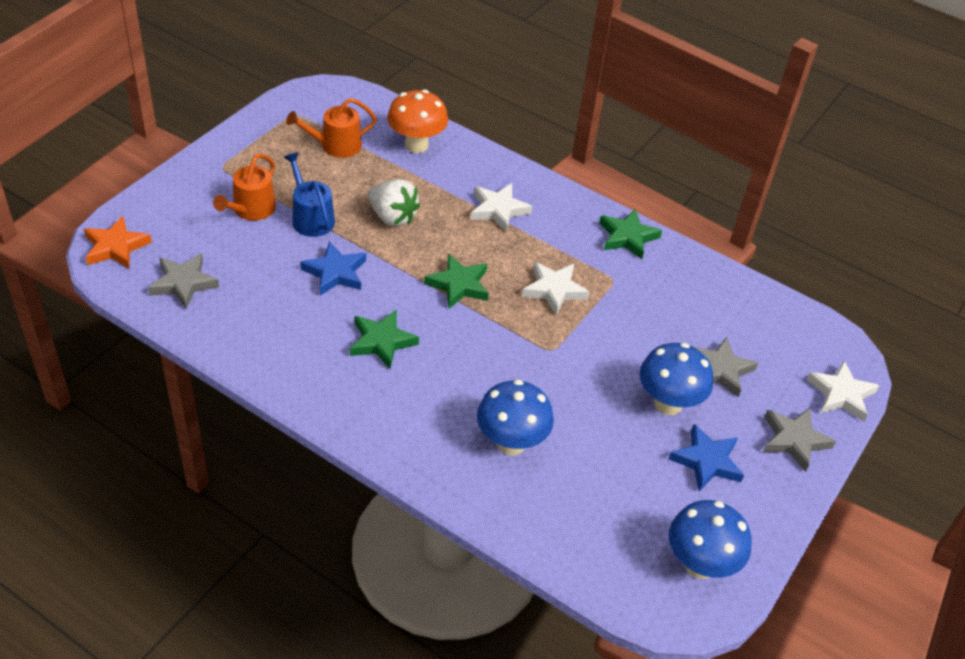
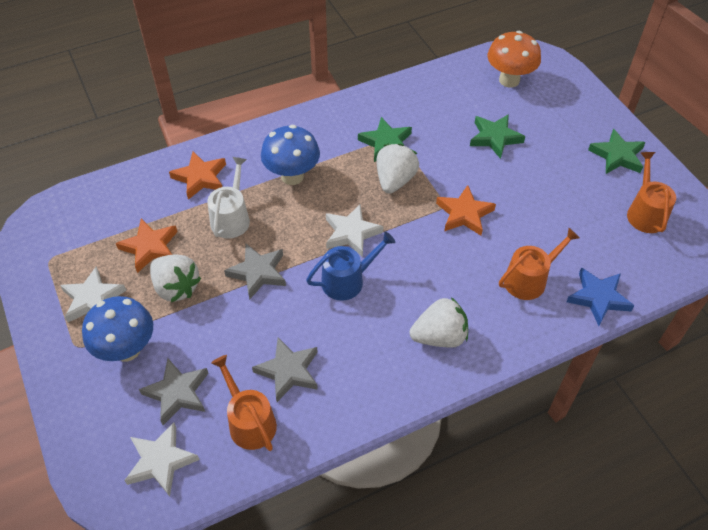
blue mushroom: 3 -> 2
blue star: 2 -> 1
orange star: 1 -> 3
orange watering can: 2 -> 3
white strawberry: 1 -> 3
white watering can: 0 -> 1

